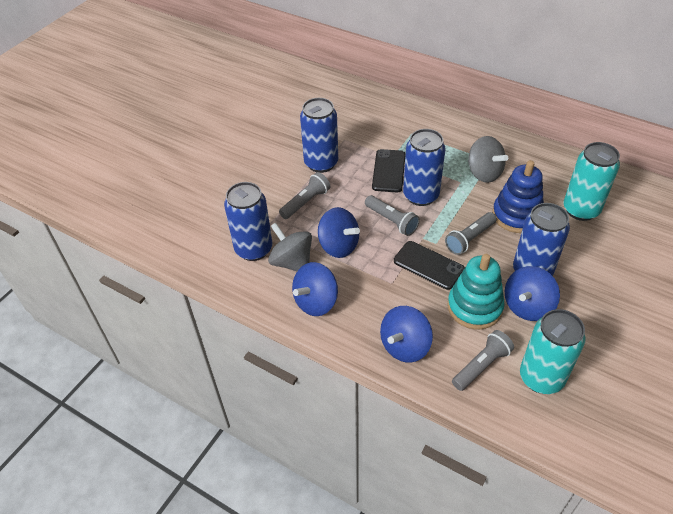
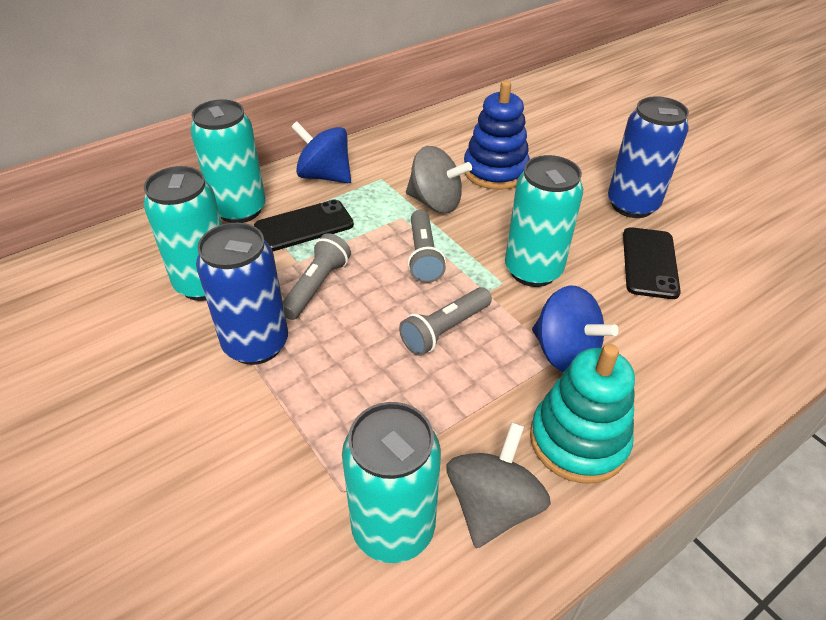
blue can: 4 -> 2
blue spinning top: 4 -> 2
grey flashlight: 4 -> 3
turquoise can: 2 -> 4

